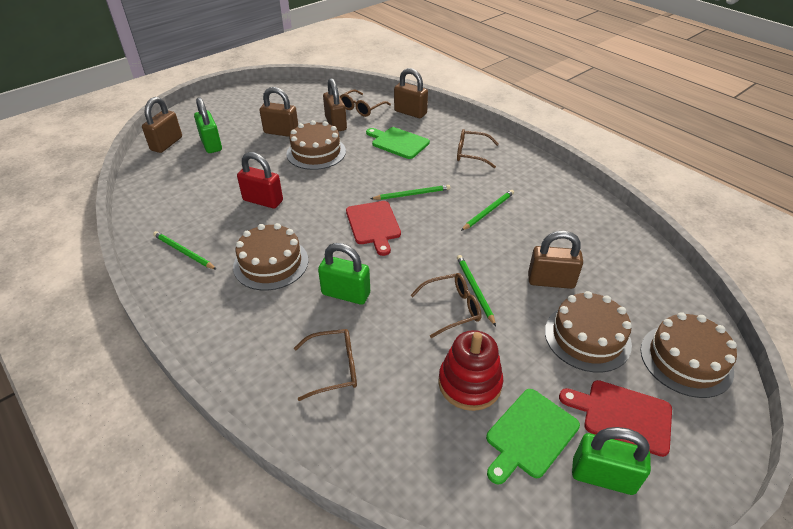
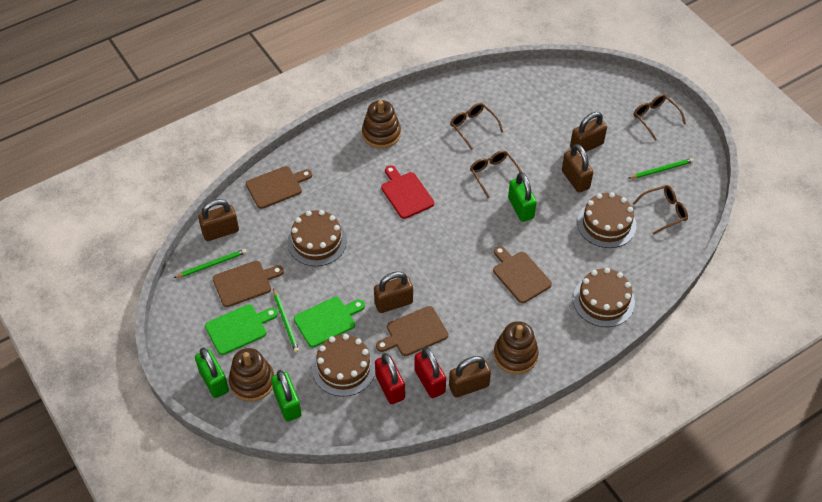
brown cutting board: 0 -> 4
brown stacking toy: 0 -> 3
green pencil: 4 -> 3
red cutting board: 2 -> 1
red padlock: 1 -> 2
red stacking toy: 1 -> 0

